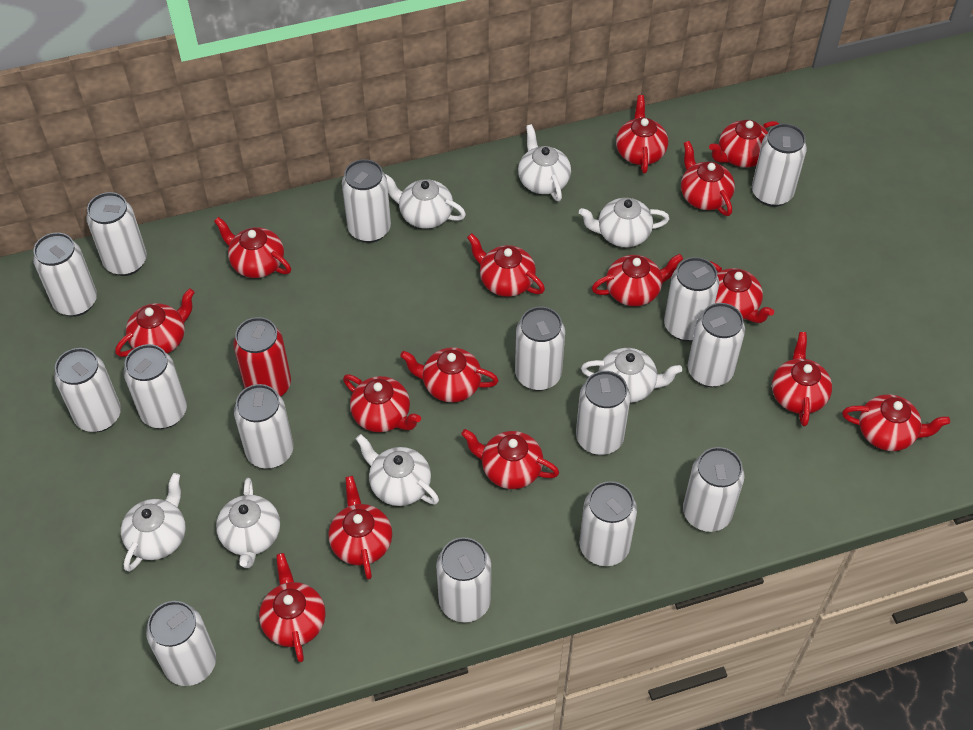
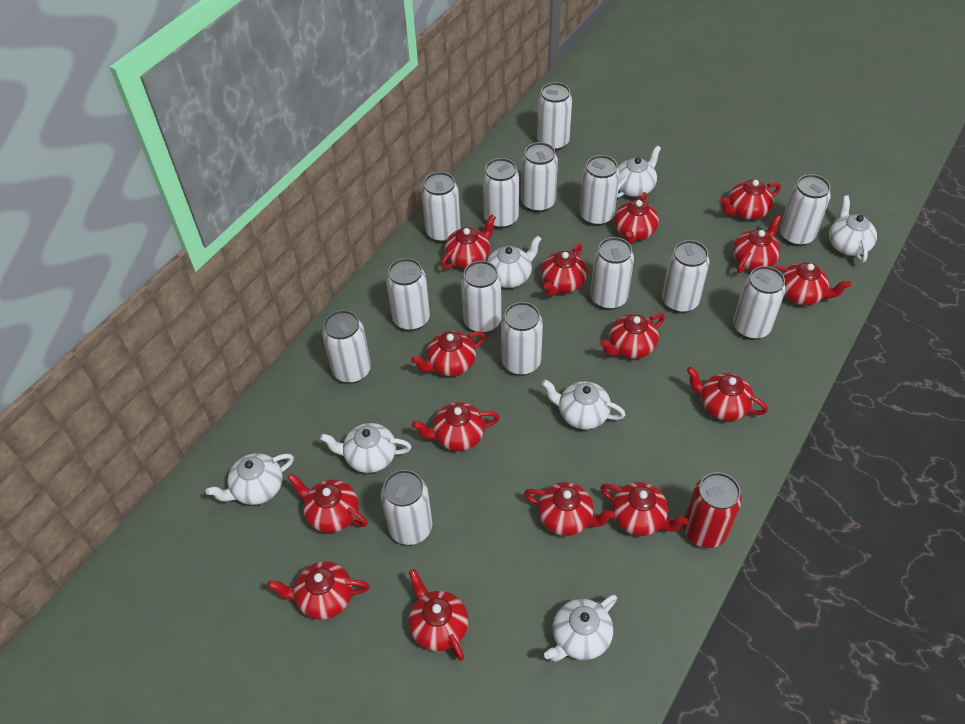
white can: 15 -> 14

